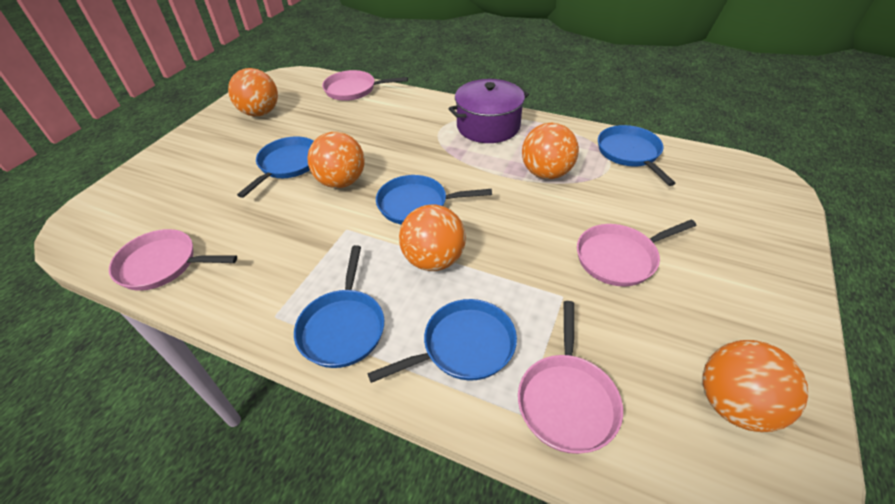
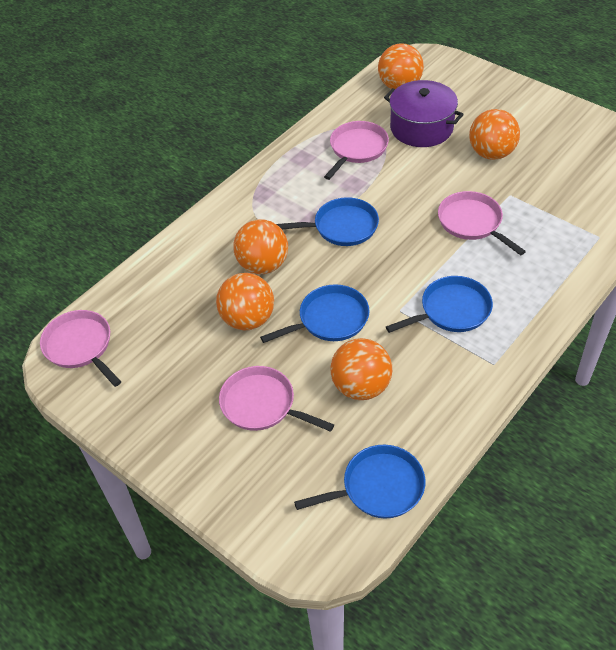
blue pan: 5 -> 4

